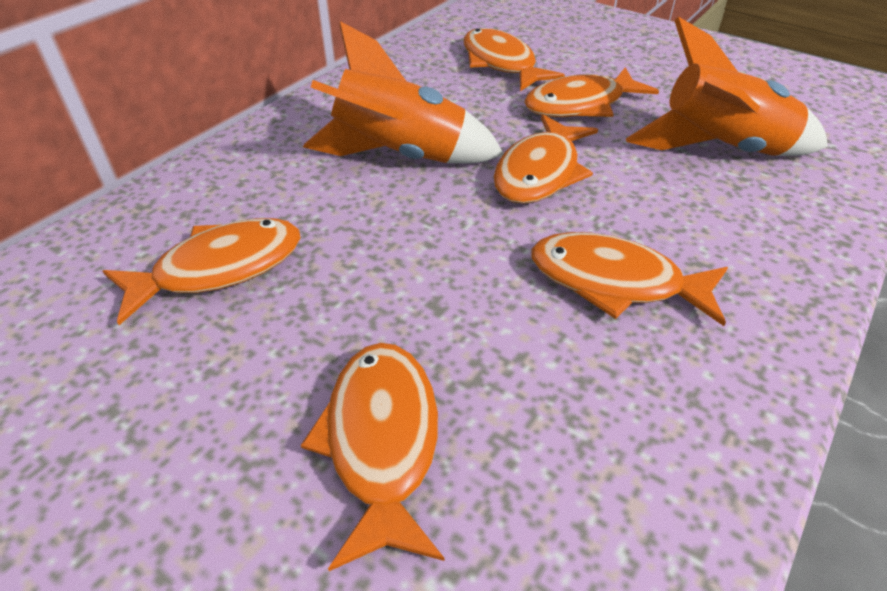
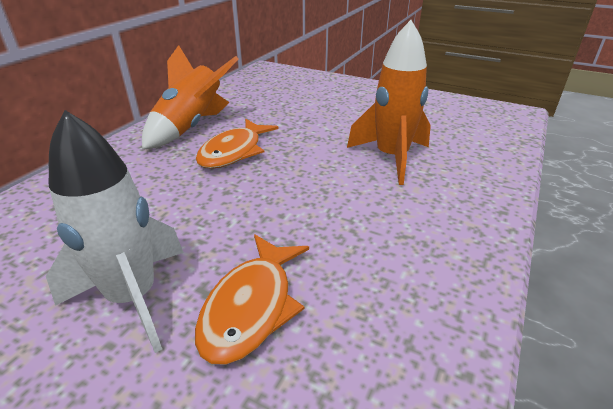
orange fish: 6 -> 2
white rocket: 0 -> 1

